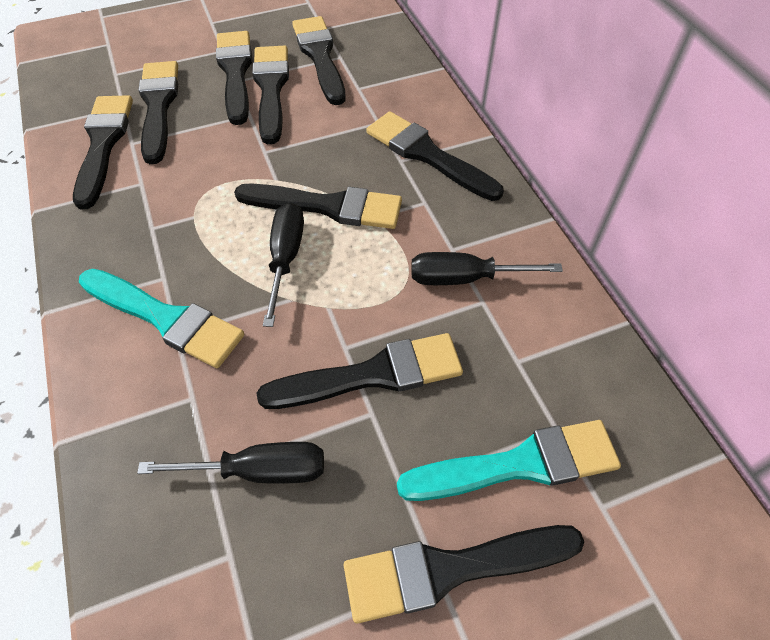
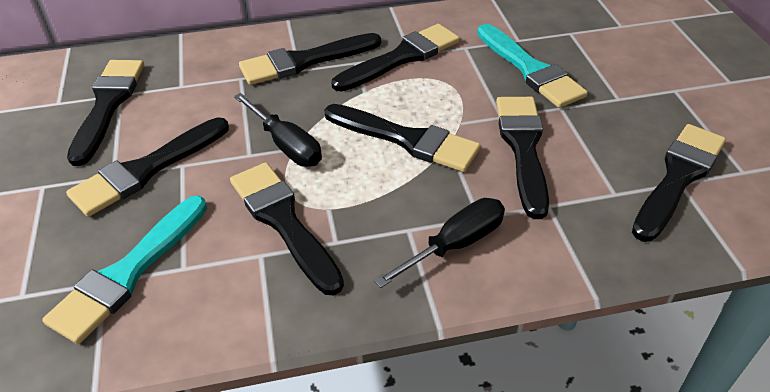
black brush: 9 -> 8
black screwdriver: 3 -> 2

